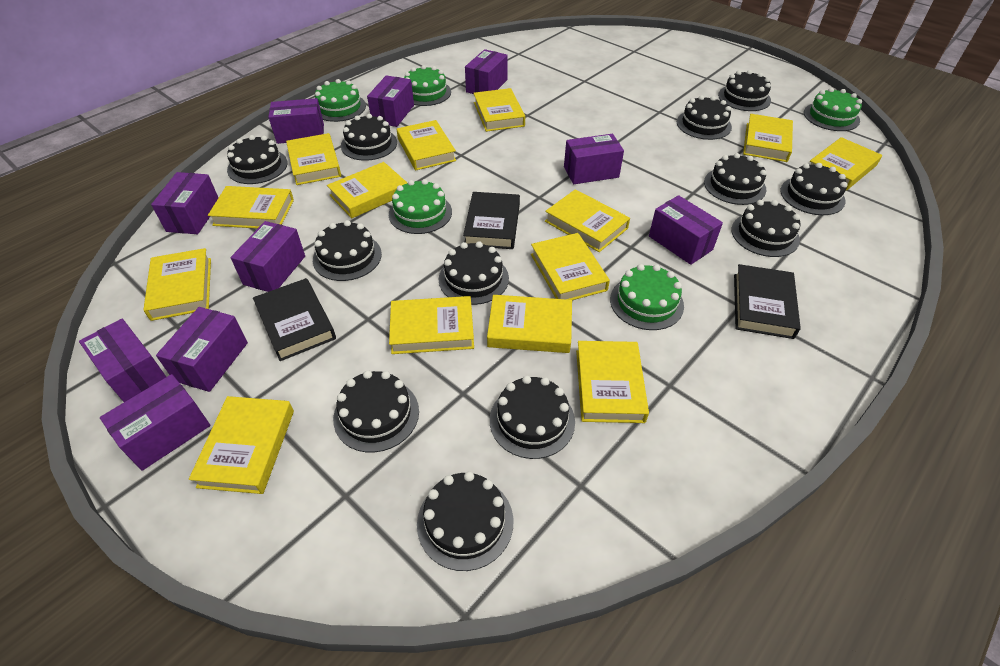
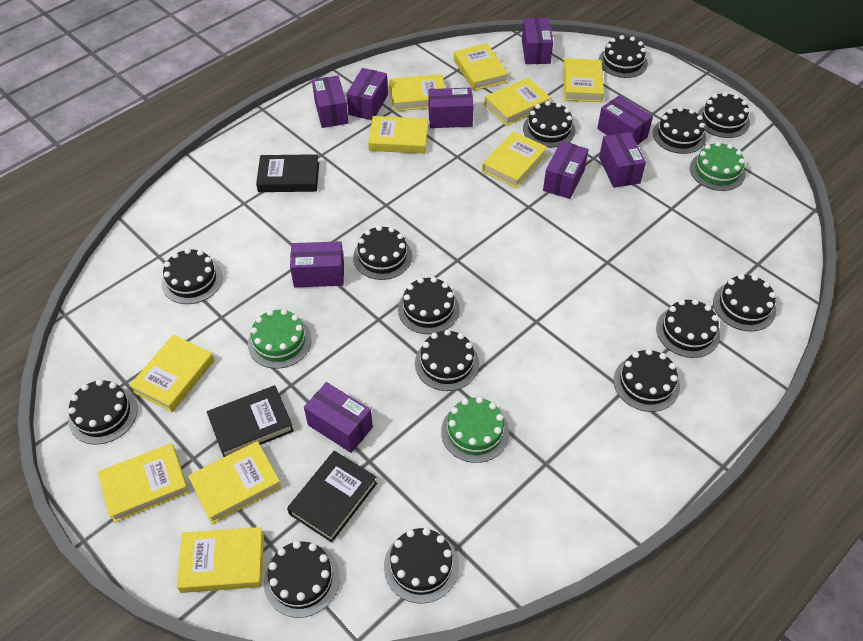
black cake: 12 -> 14
green cake: 5 -> 3
purple box: 10 -> 9
yellow book: 14 -> 10

